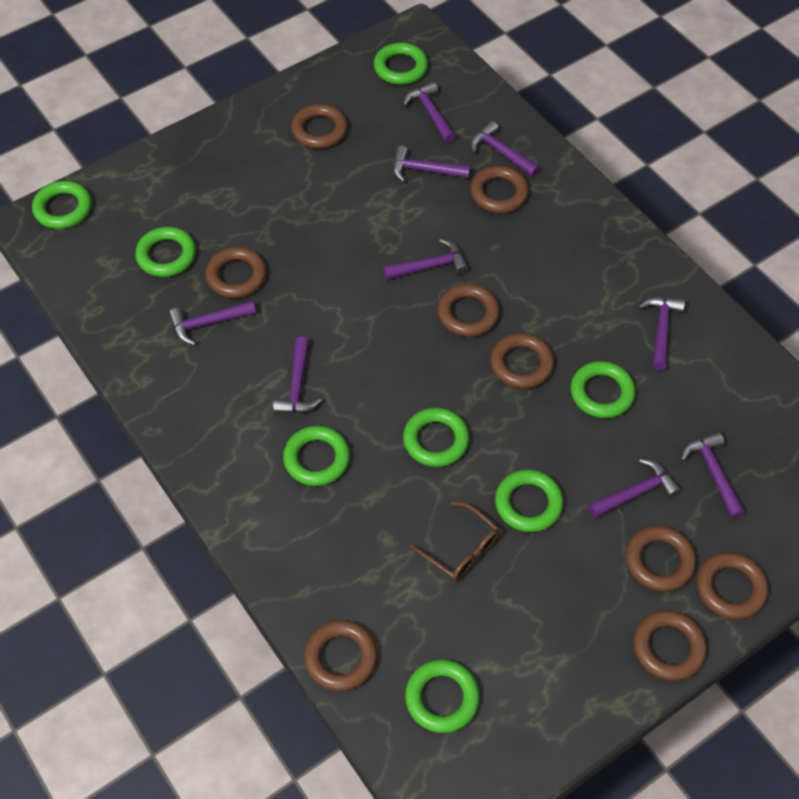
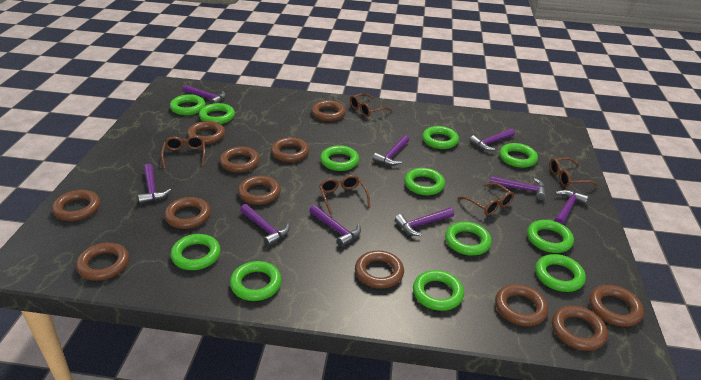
brown glasses: 1 -> 5
brown ring: 9 -> 12
green ring: 8 -> 12

